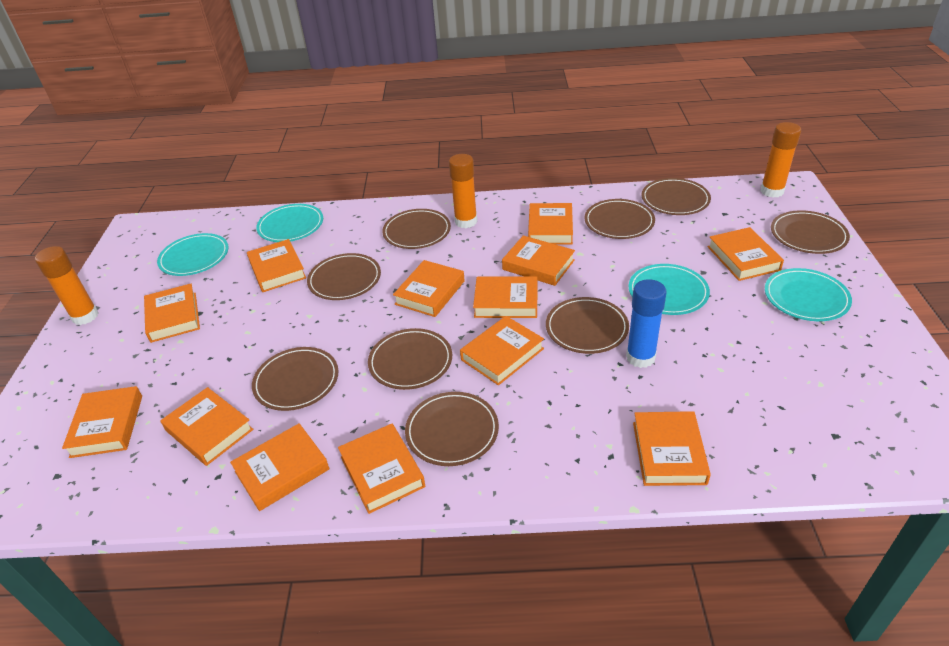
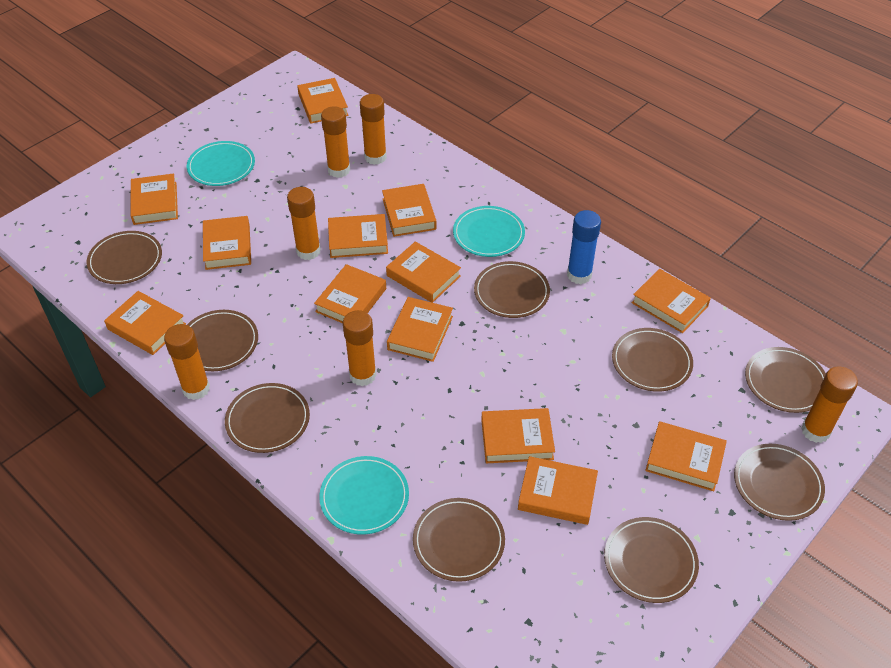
orange glue stick: 3 -> 6
turquoise plate: 4 -> 3

